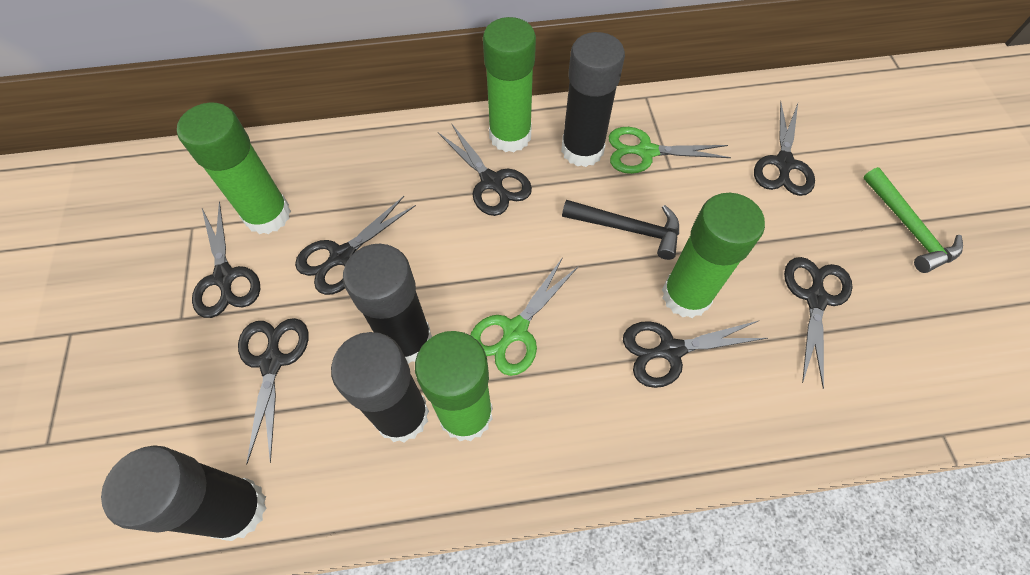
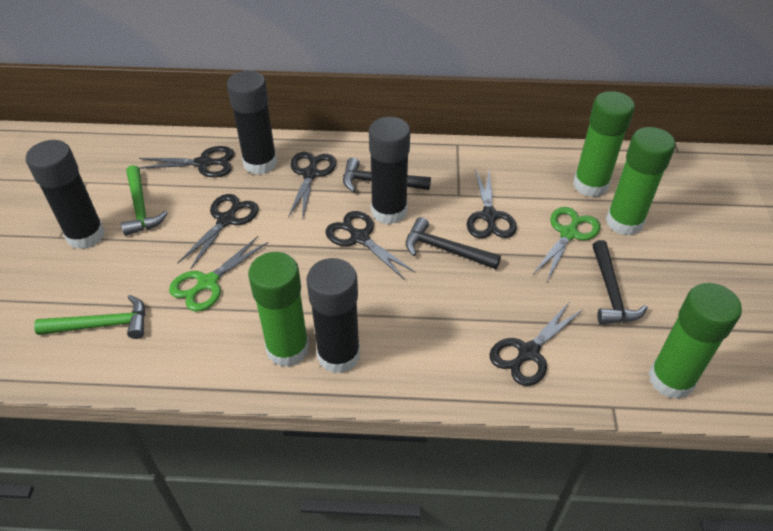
black hammer: 1 -> 3
black scissors: 7 -> 6
green hammer: 1 -> 2

